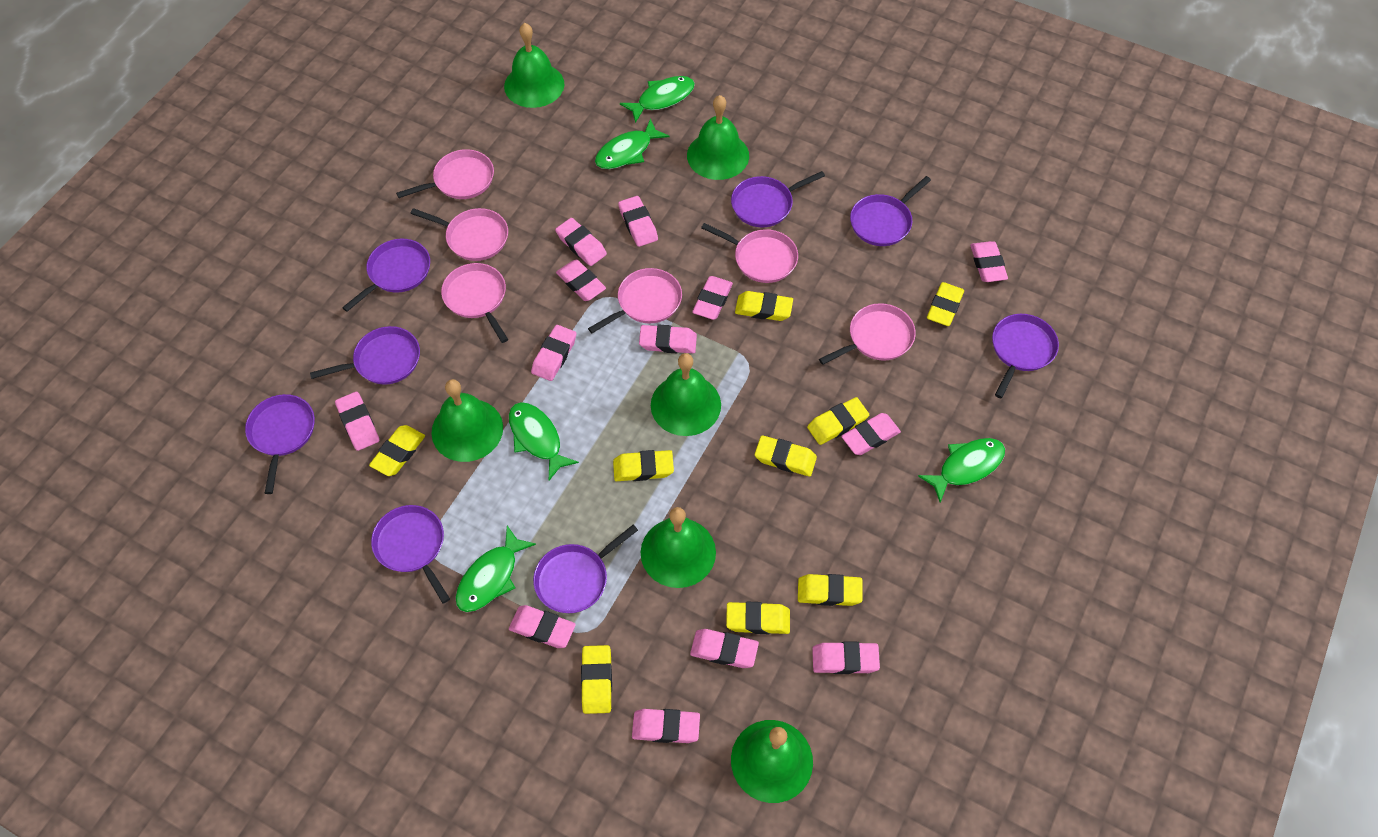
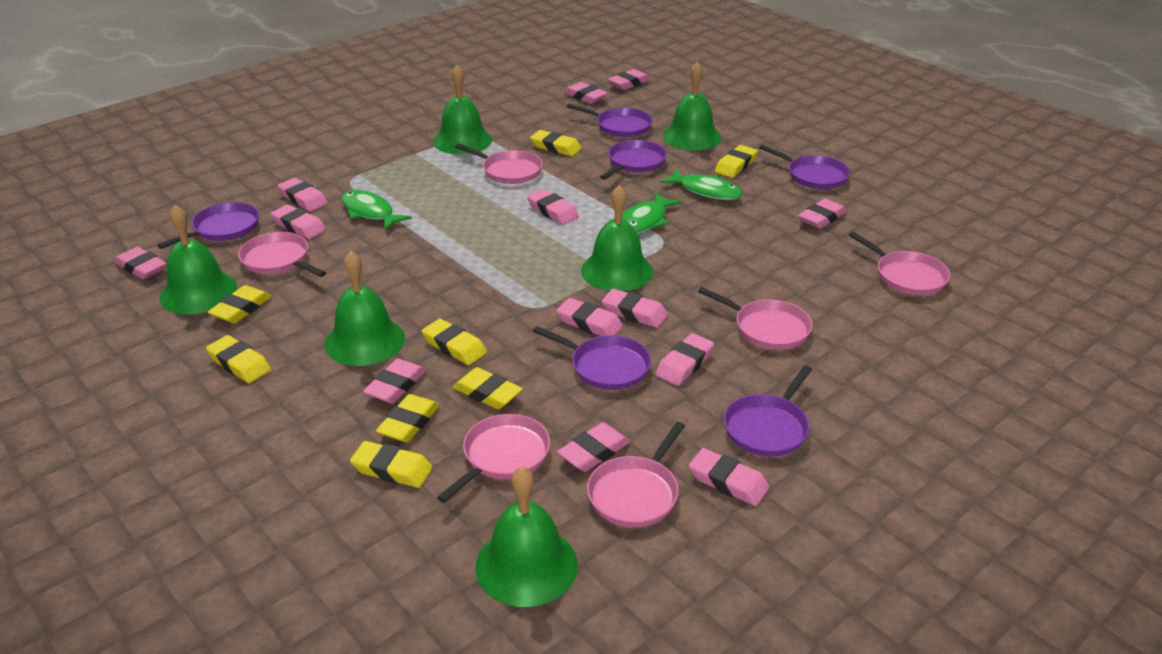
green fish: 5 -> 3
purple pan: 8 -> 6
yellow eraser: 9 -> 8

